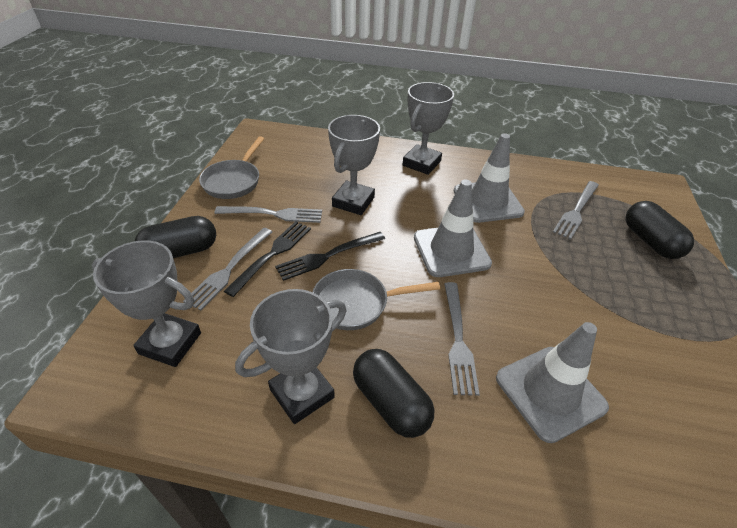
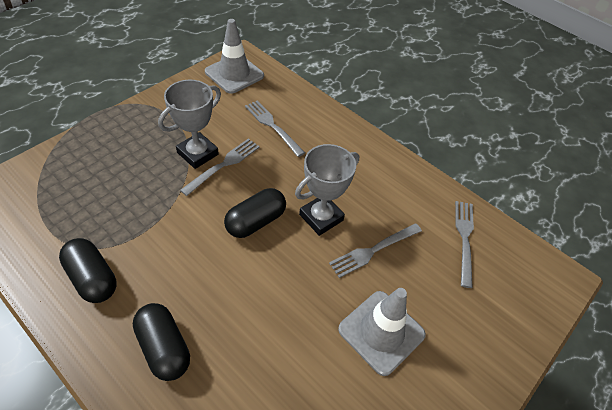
black fork: 2 -> 0
grey pan: 2 -> 0
grey traffic cone: 3 -> 2
grey trophy: 4 -> 2

